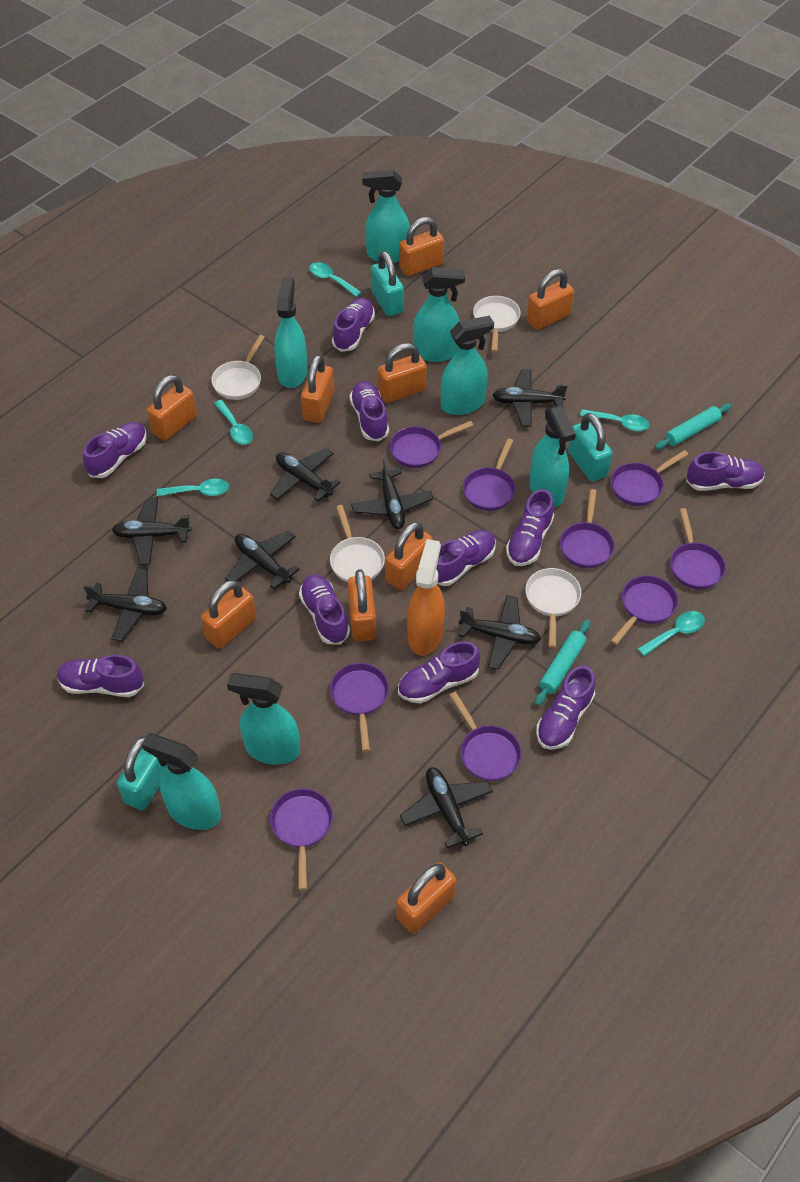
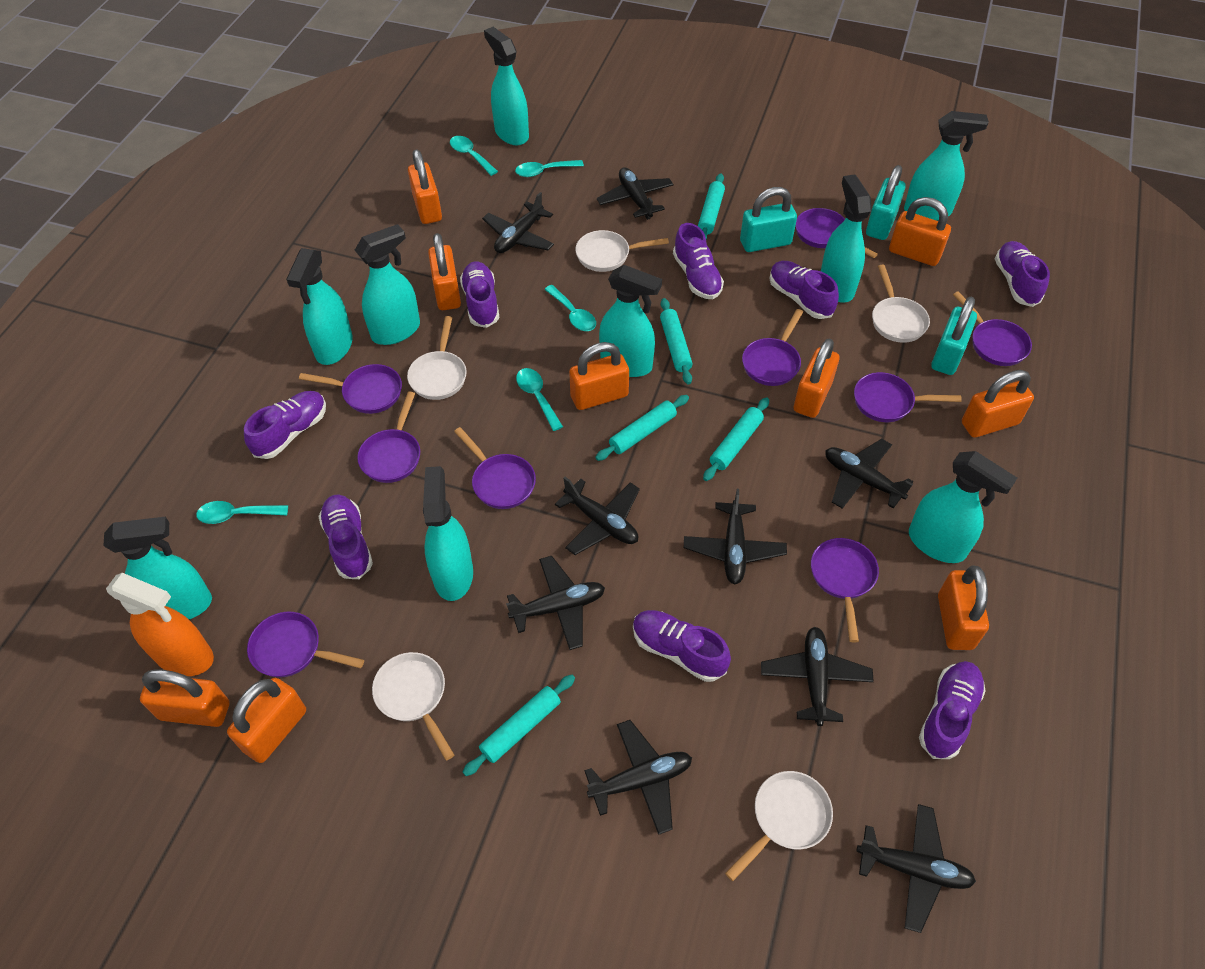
black plane: 8 -> 9
purple shoe: 10 -> 8
turquoise rolling pin: 2 -> 5
turquoise spray bottle: 7 -> 9
white pan: 4 -> 5

